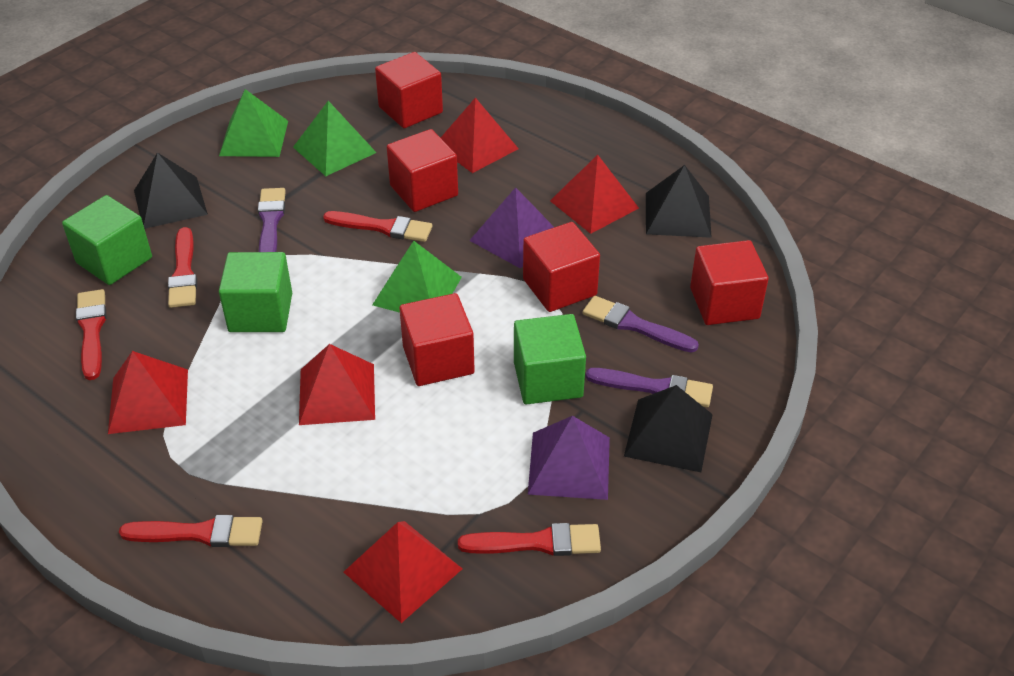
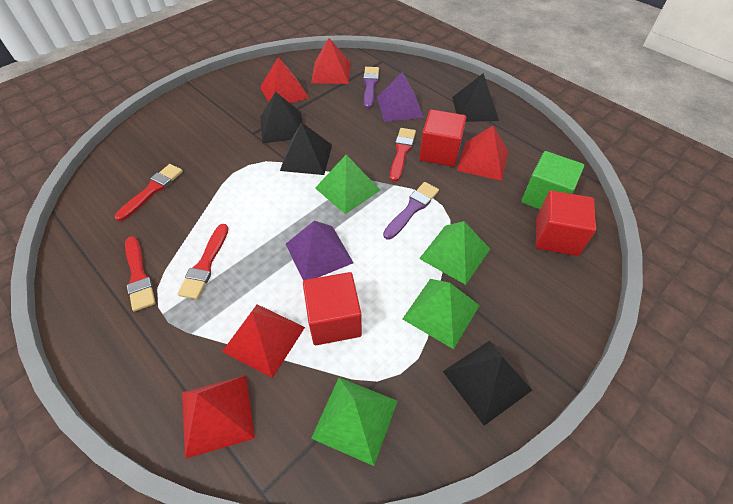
black pyramid: 3 -> 4
green cube: 3 -> 1
green pyramid: 3 -> 4
purple brush: 3 -> 2
red brush: 5 -> 4
red cube: 5 -> 3

